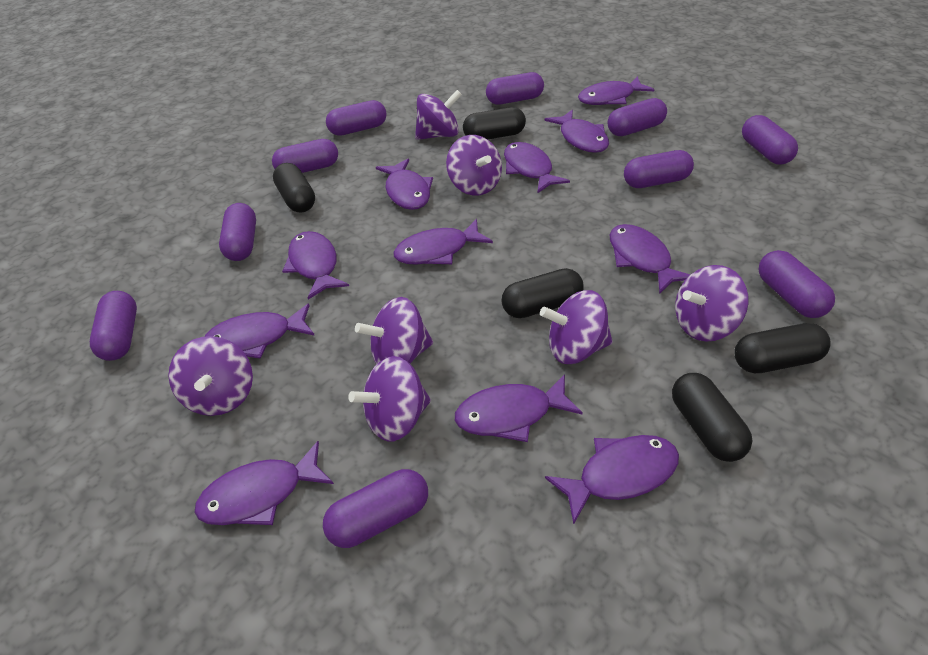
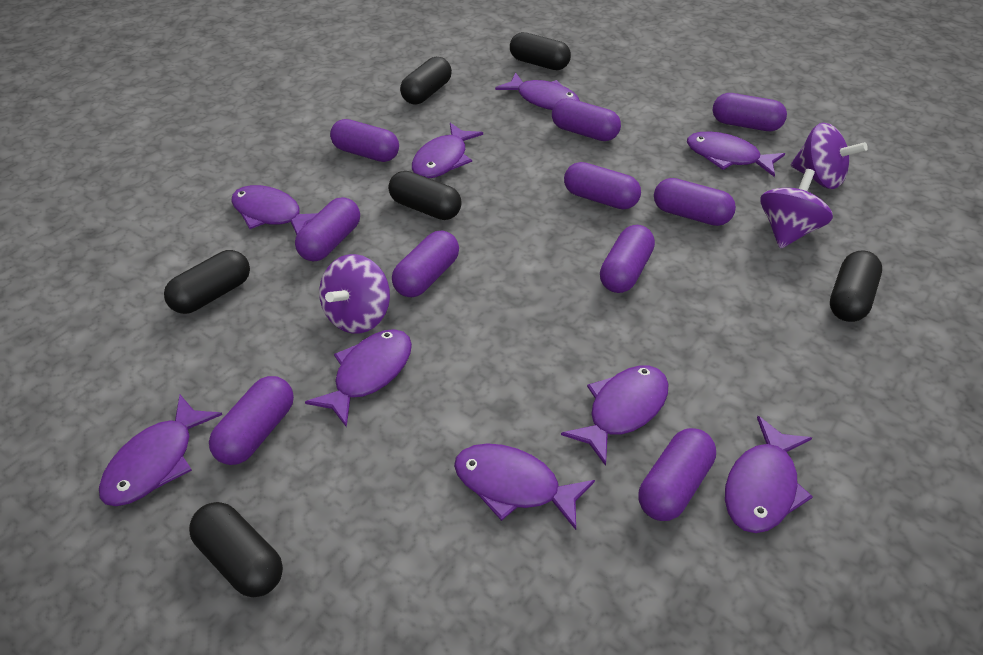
black capsule: 5 -> 6
purple fish: 11 -> 9
purple spinning top: 7 -> 3

